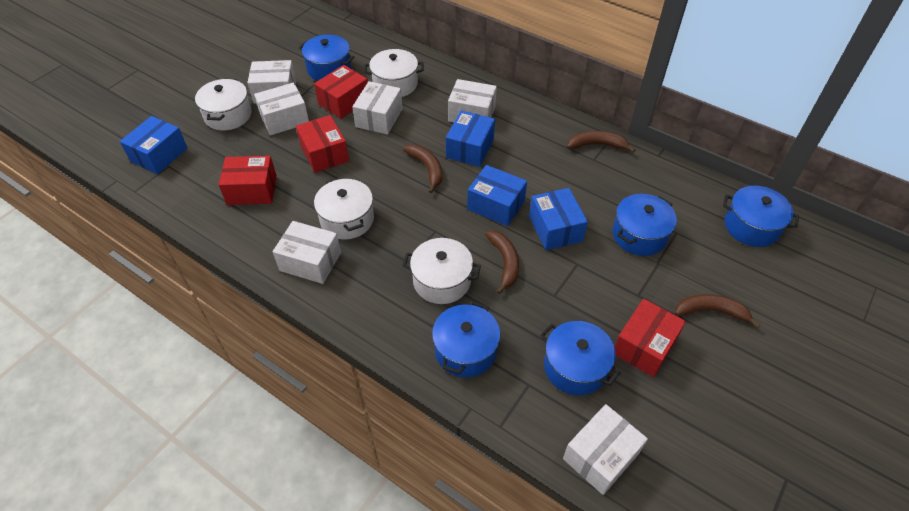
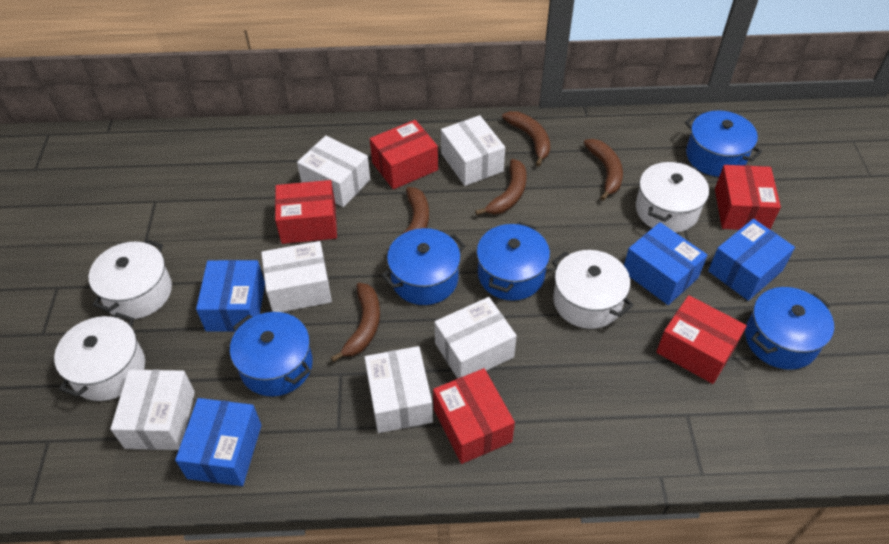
brown banana: 4 -> 5
red box: 4 -> 5

